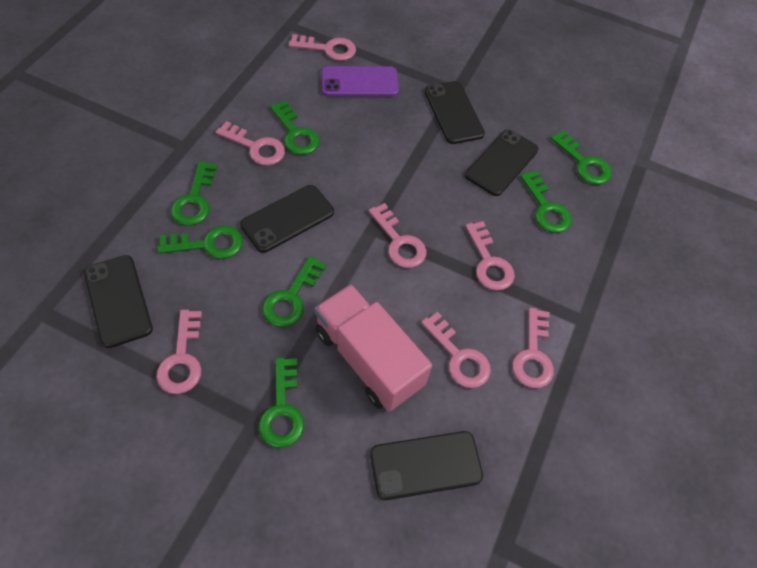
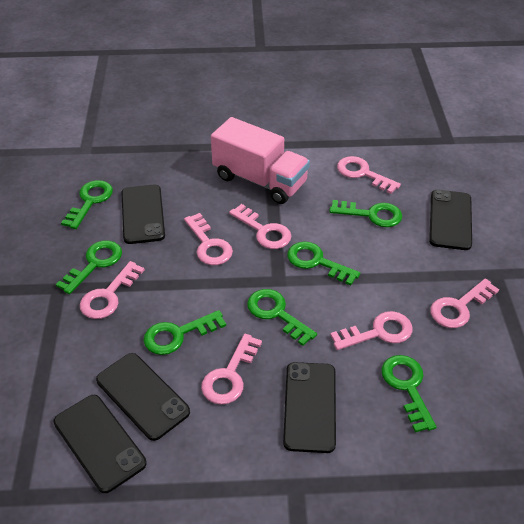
purple phone: 1 -> 0

